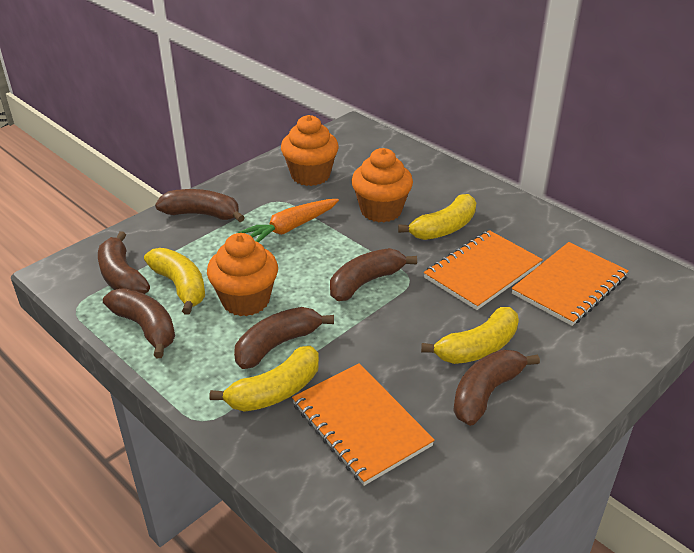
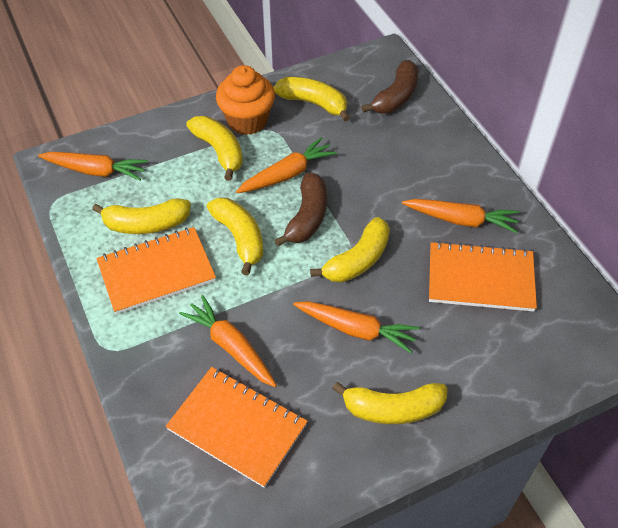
brown banana: 6 -> 2
orange carrot: 1 -> 5
orange cupcake: 3 -> 1
yellow banana: 4 -> 6

